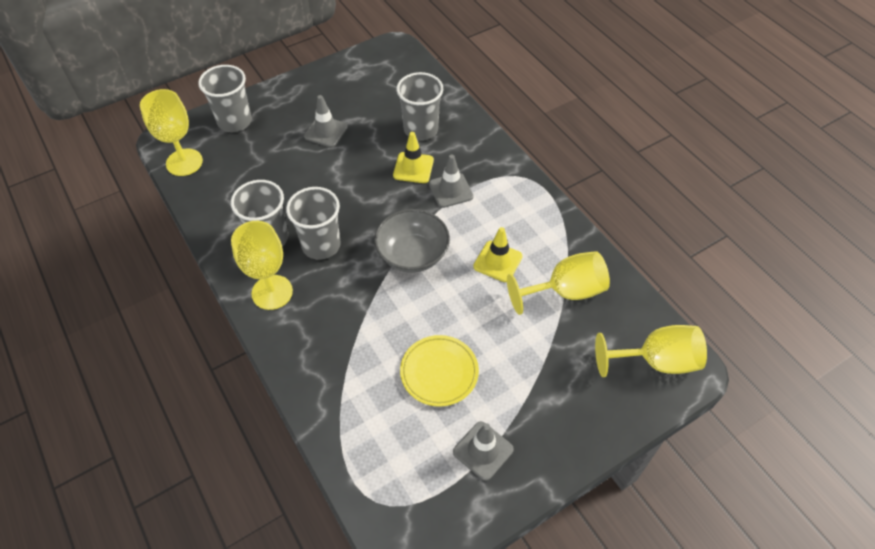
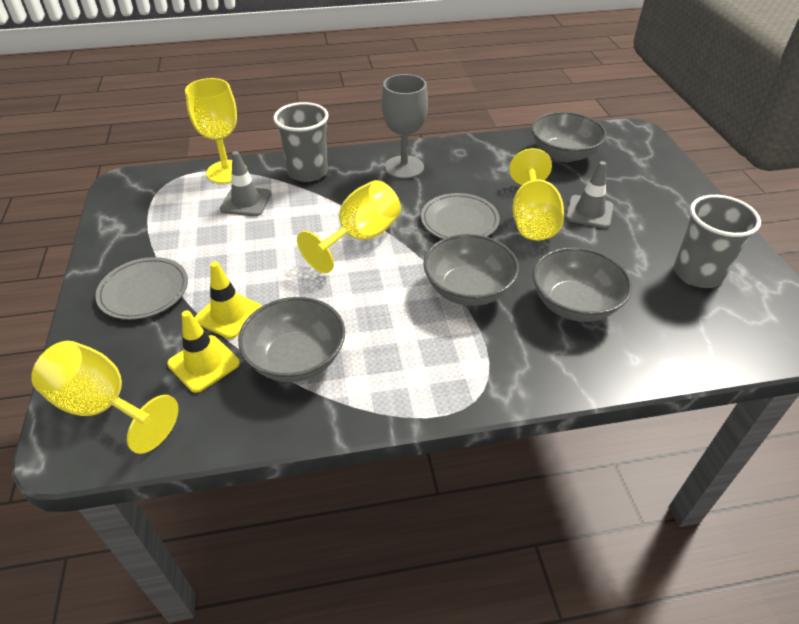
grey bowl: 1 -> 4
grey cup: 4 -> 2
grey goblet: 0 -> 1
grey plate: 0 -> 2
grey traffic cone: 3 -> 2
yellow plate: 1 -> 0

